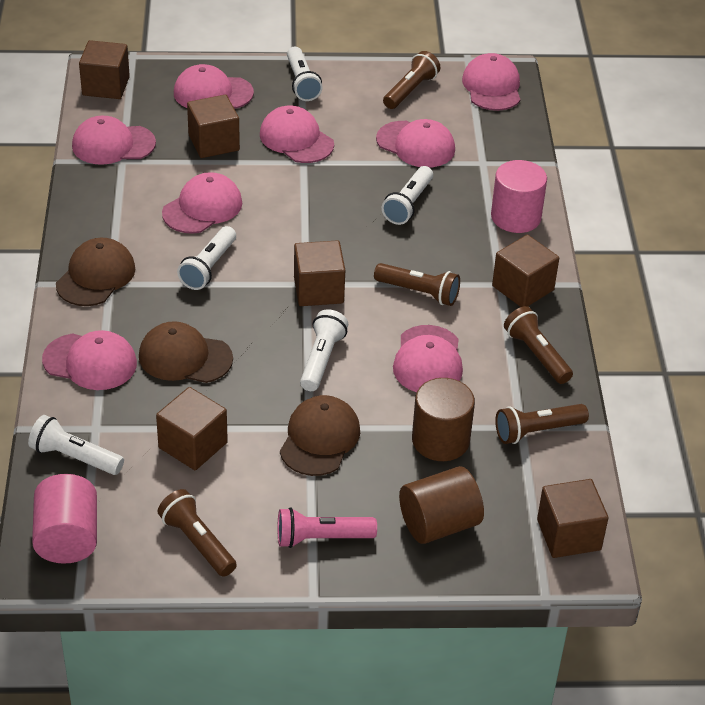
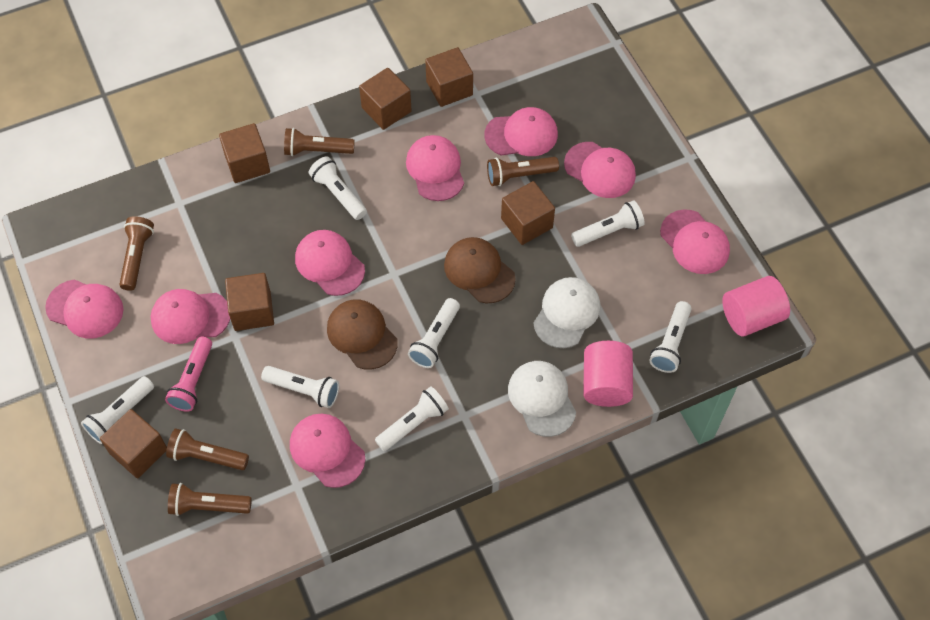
brown cap: 3 -> 2
brown cylinder: 2 -> 0
white cap: 0 -> 2
white flashlight: 5 -> 7

